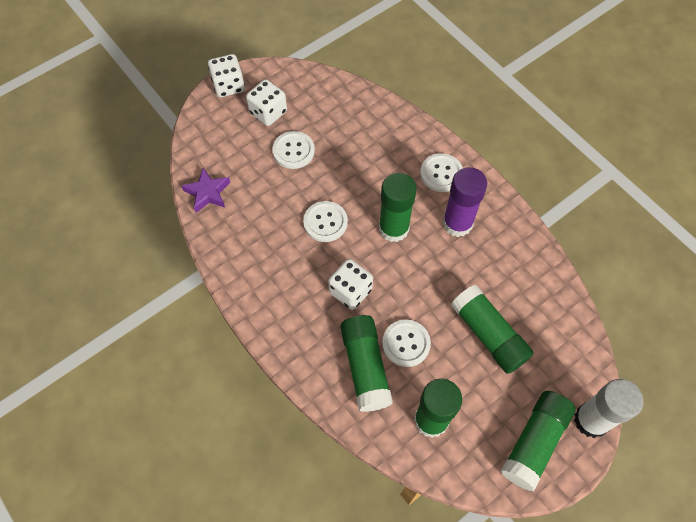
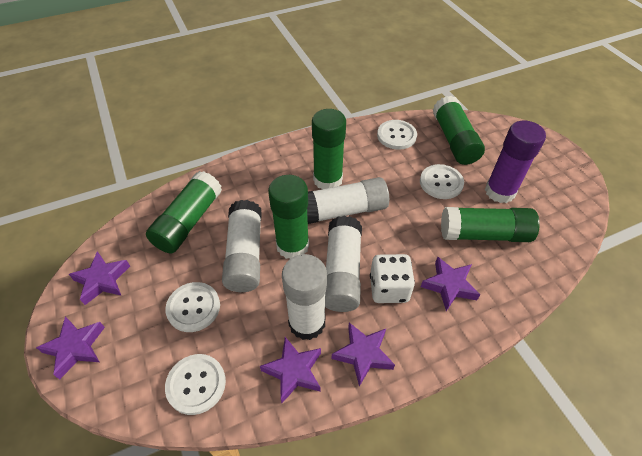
purple star: 1 -> 5
white dice: 3 -> 1
white glue stick: 1 -> 4

